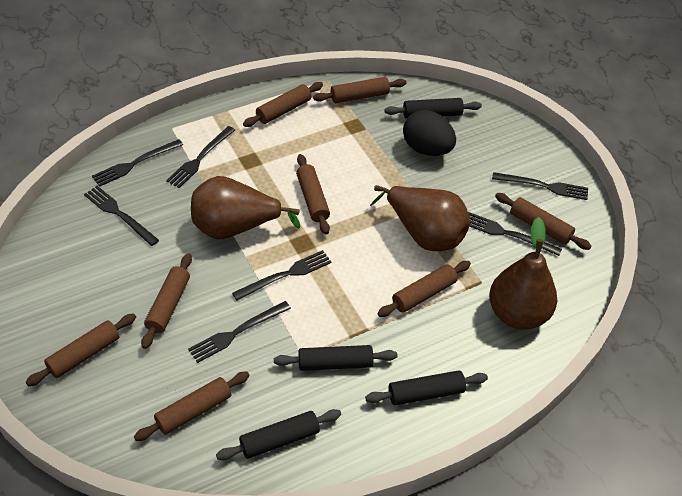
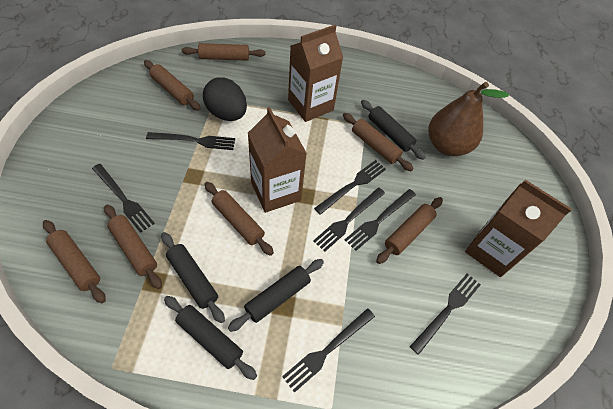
brown carton: 0 -> 3
brown pear: 3 -> 1
brown rolling pin: 8 -> 7

